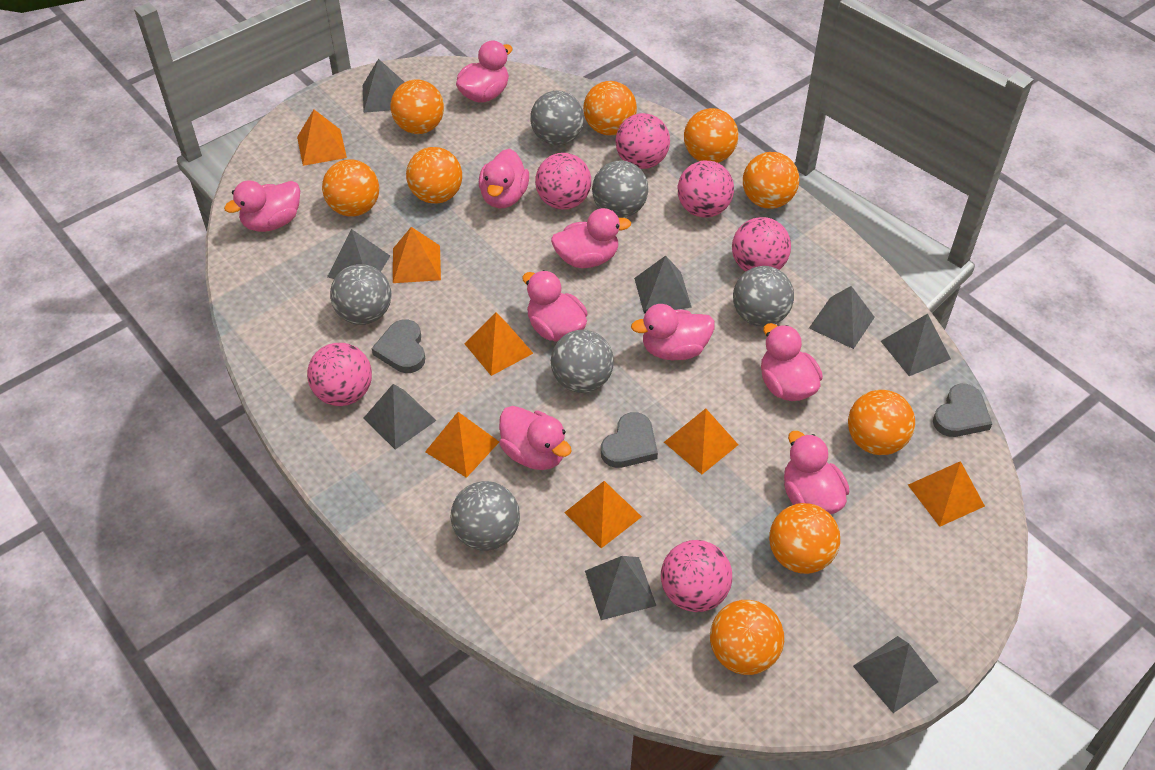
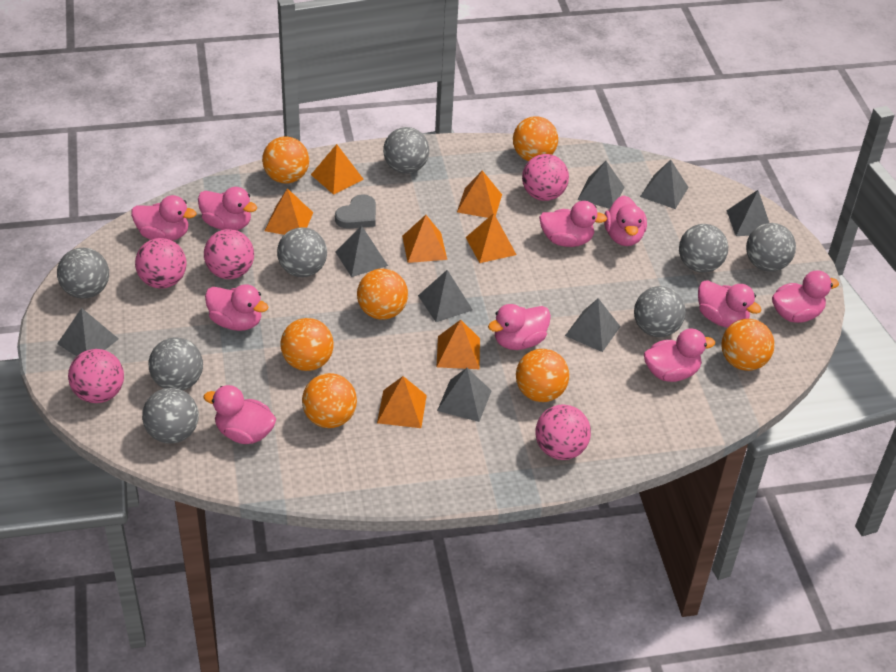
grey ball: 6 -> 8
grey heart: 3 -> 1
orange ball: 9 -> 7
pink ball: 6 -> 5
pink duck: 9 -> 10

